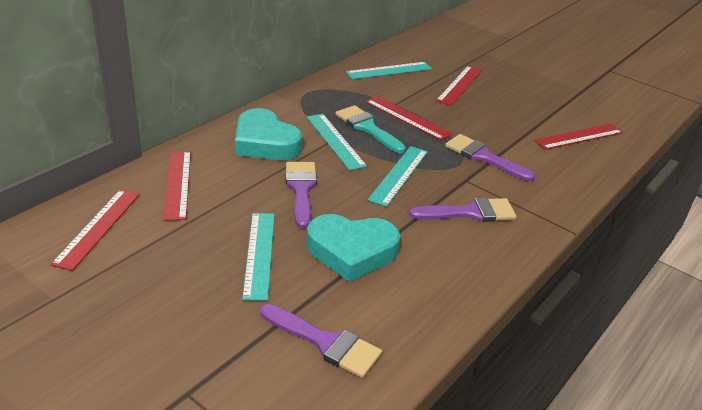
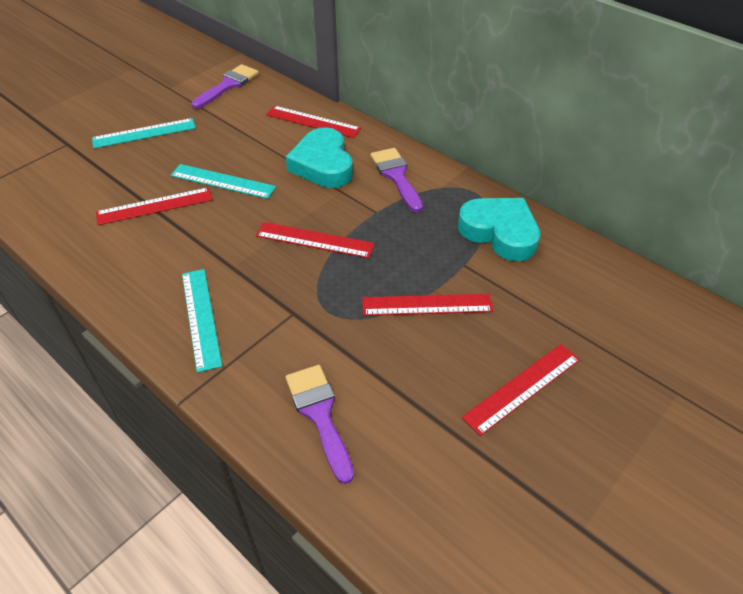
purple brush: 4 -> 3
turquoise brush: 1 -> 0
turquoise ruler: 4 -> 3

